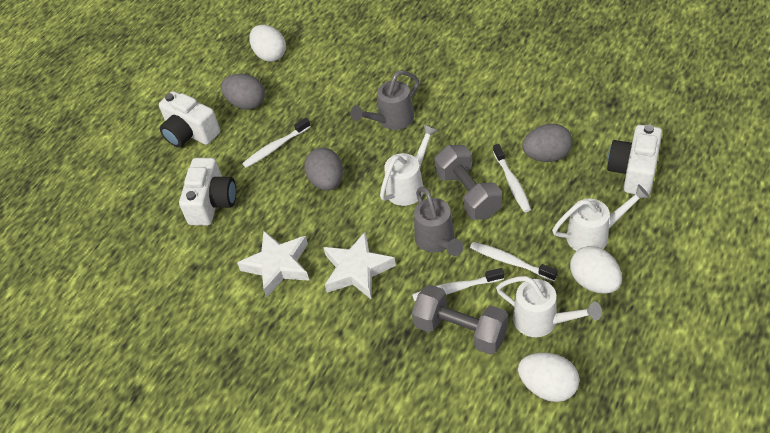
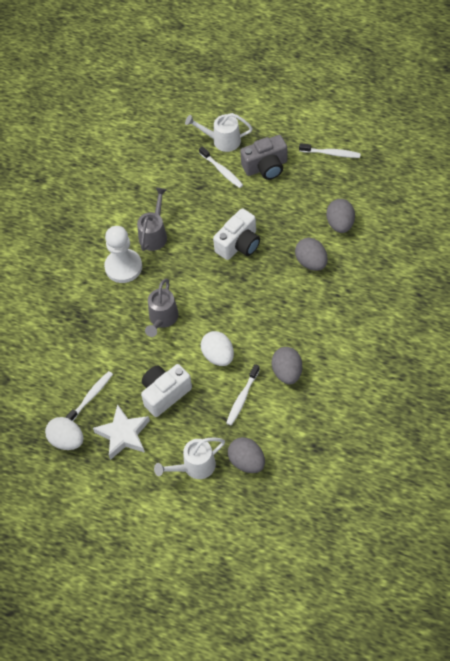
grey camera: 0 -> 1
grey dumbbell: 2 -> 0
grey egg: 3 -> 4
white camera: 3 -> 2
white egg: 3 -> 2
white pawn: 0 -> 1
white star: 2 -> 1
white watering can: 3 -> 2

